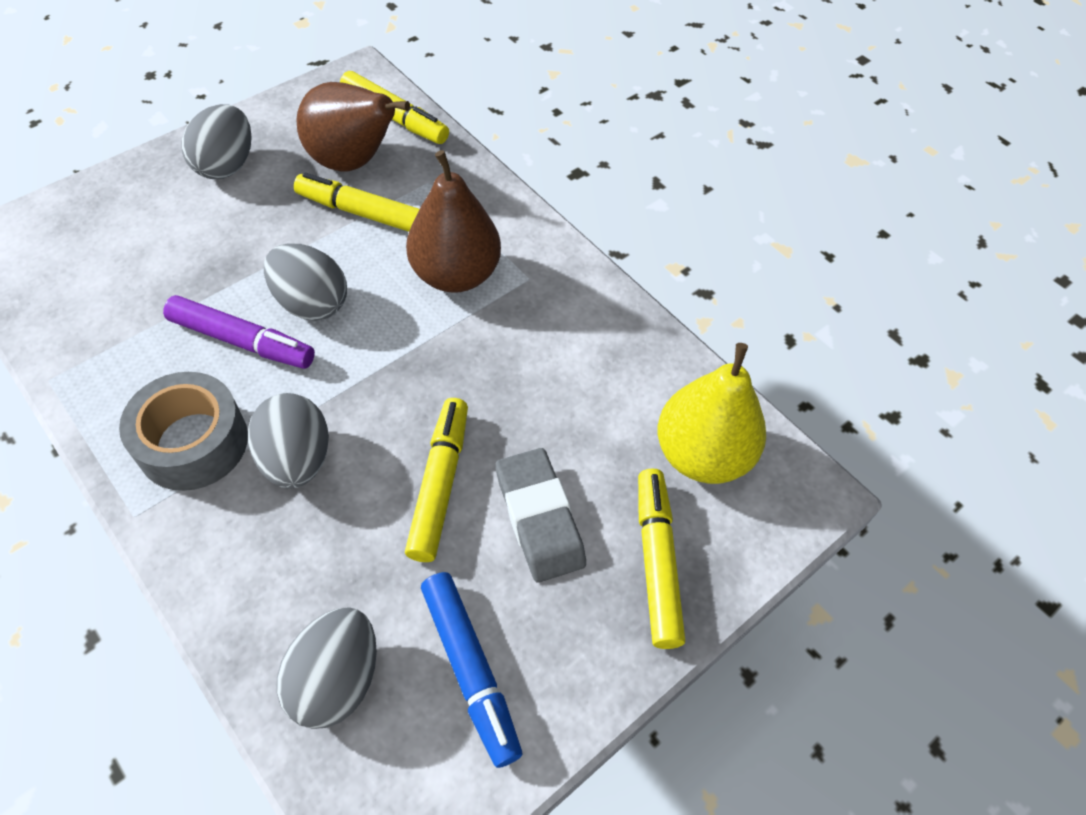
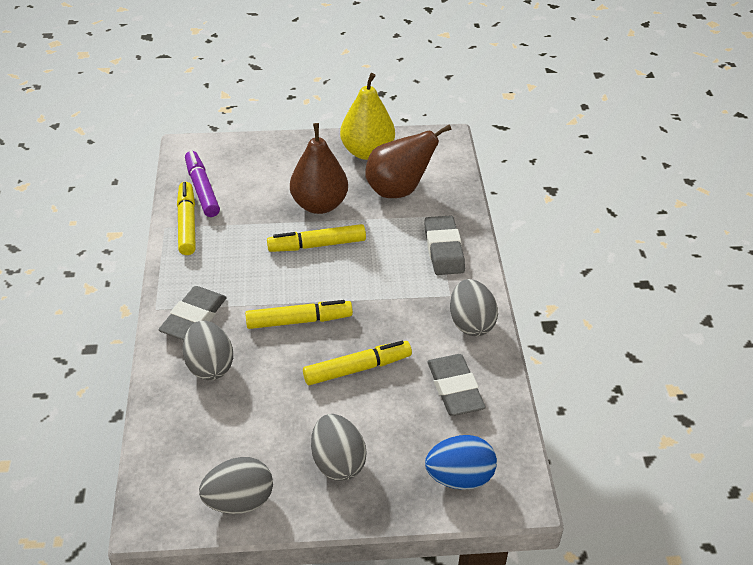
blue egg: 0 -> 1
blue marker: 1 -> 0
grey eraser: 1 -> 3
grey tape: 1 -> 0

